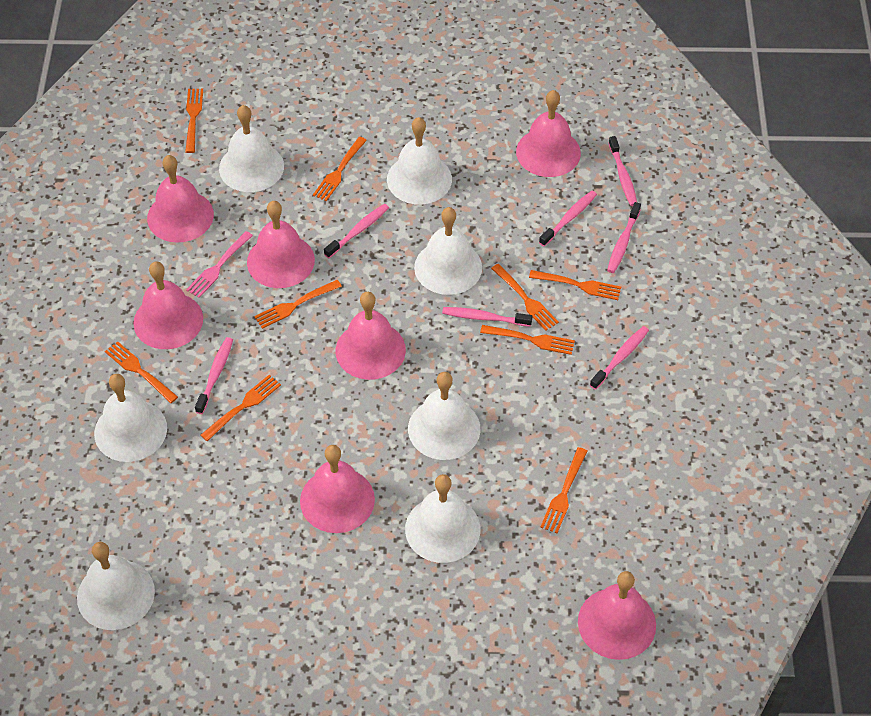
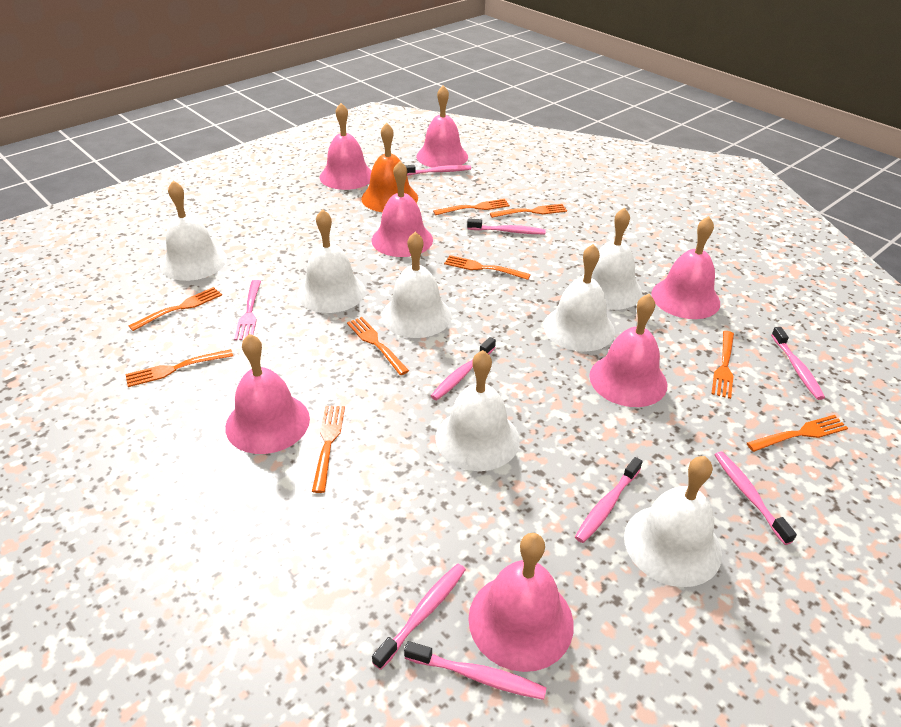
orange bell: 0 -> 1
pink toothbrush: 7 -> 8

